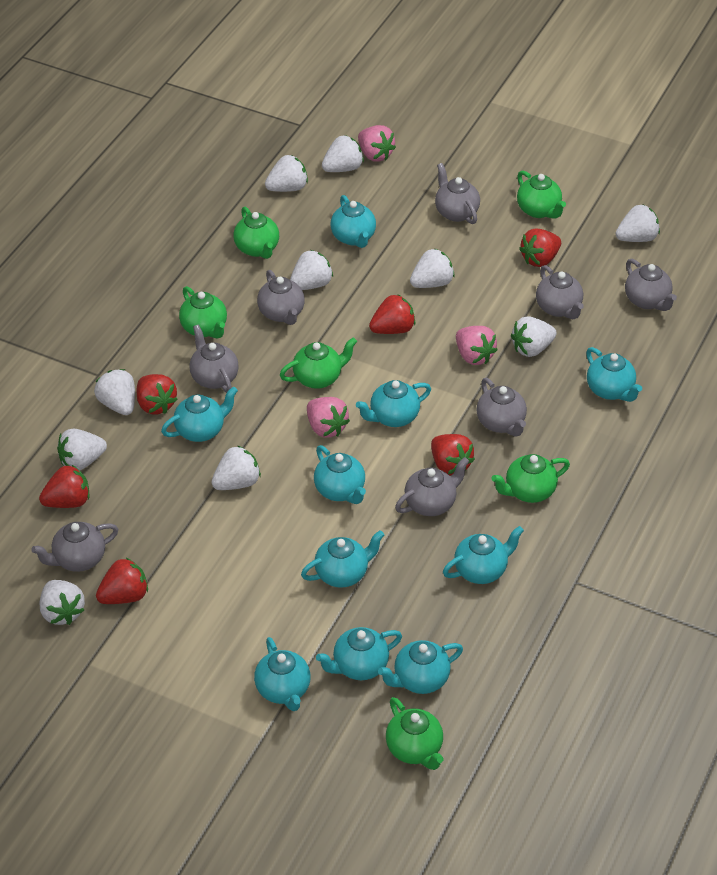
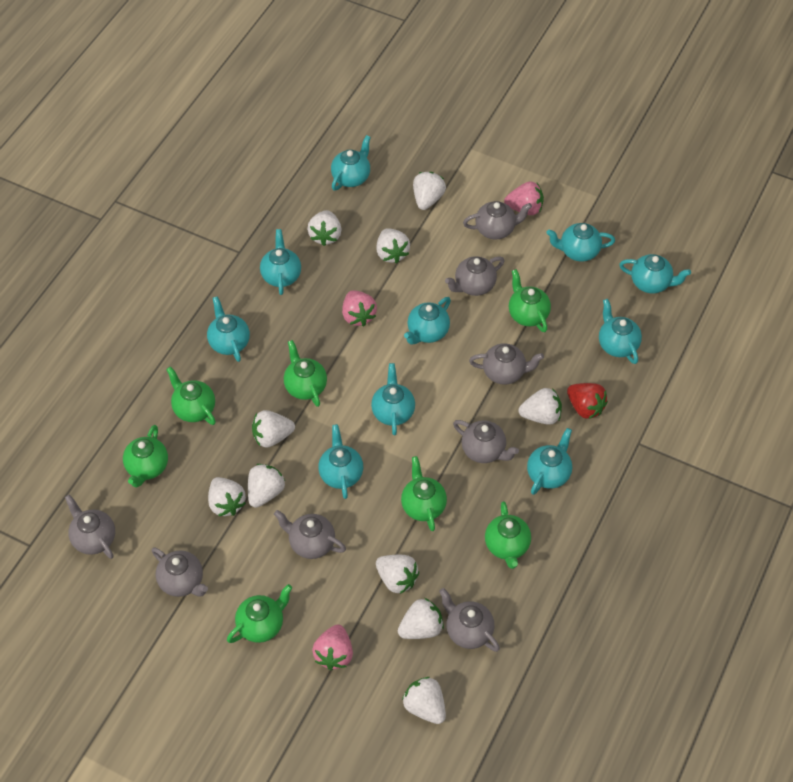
green teapot: 6 -> 7
red strawberry: 6 -> 1

